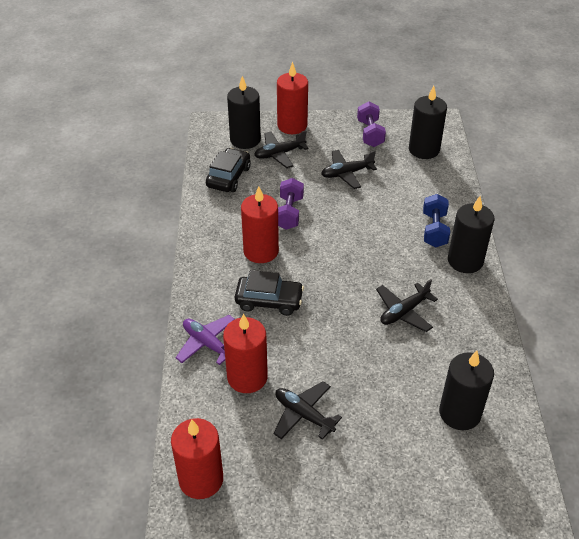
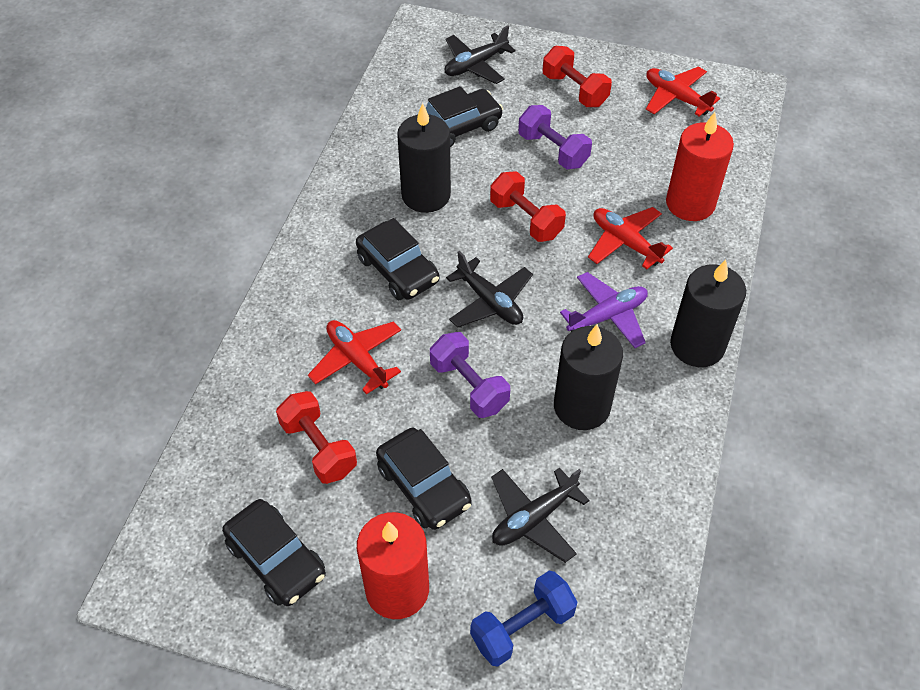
black candle: 4 -> 3
black car: 2 -> 4
black plane: 4 -> 3
red candle: 4 -> 2
red dumbbell: 0 -> 3
red plane: 0 -> 3

